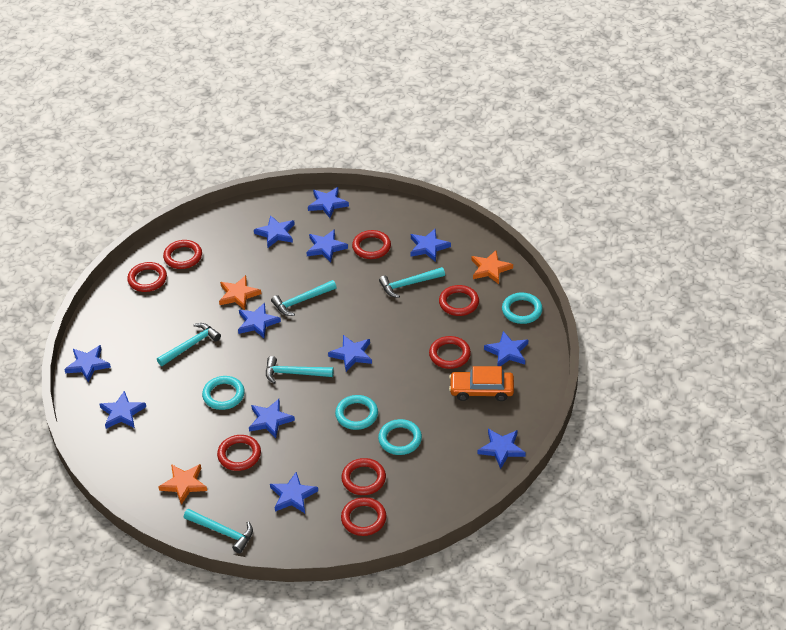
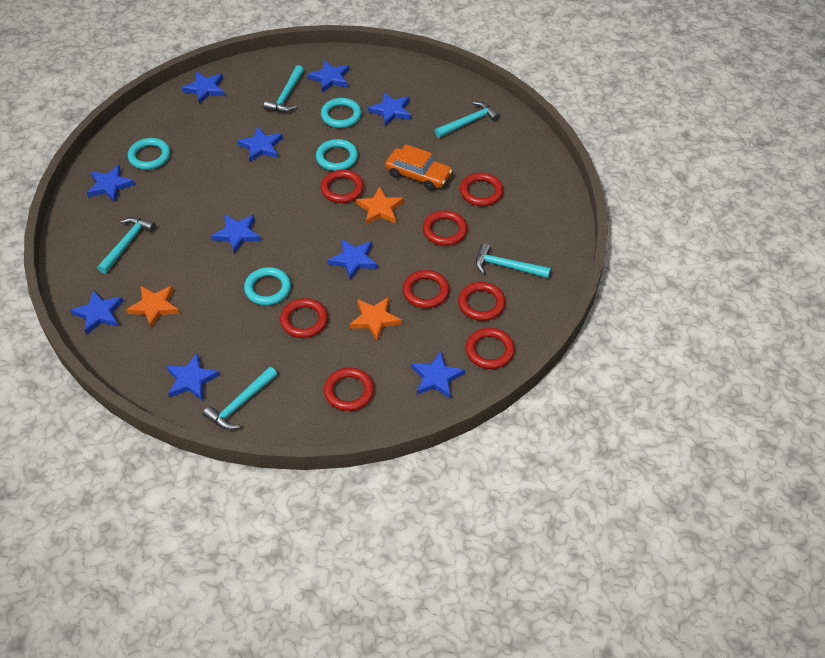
blue star: 12 -> 10

